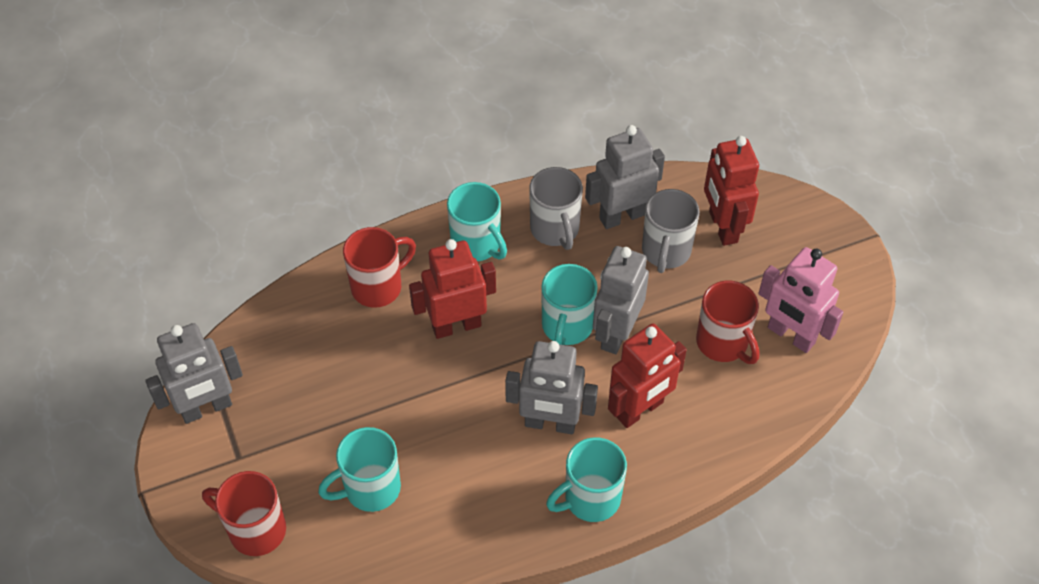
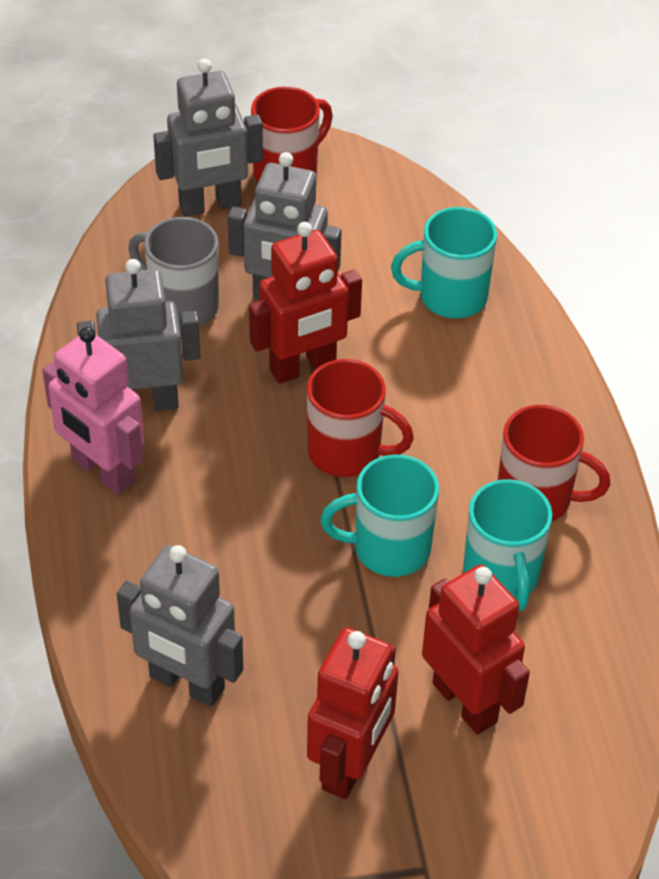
grey mug: 2 -> 1
turquoise mug: 4 -> 3

